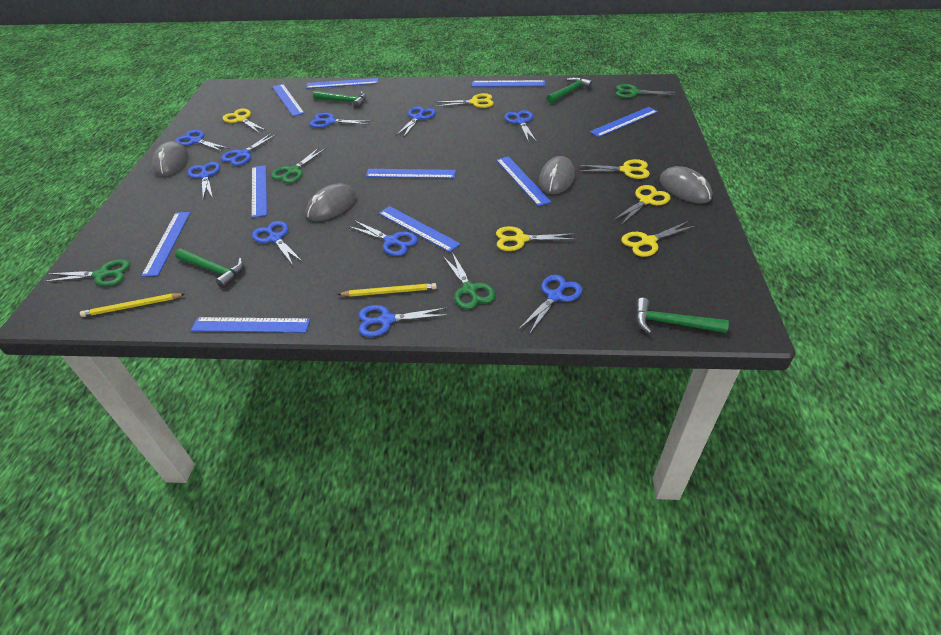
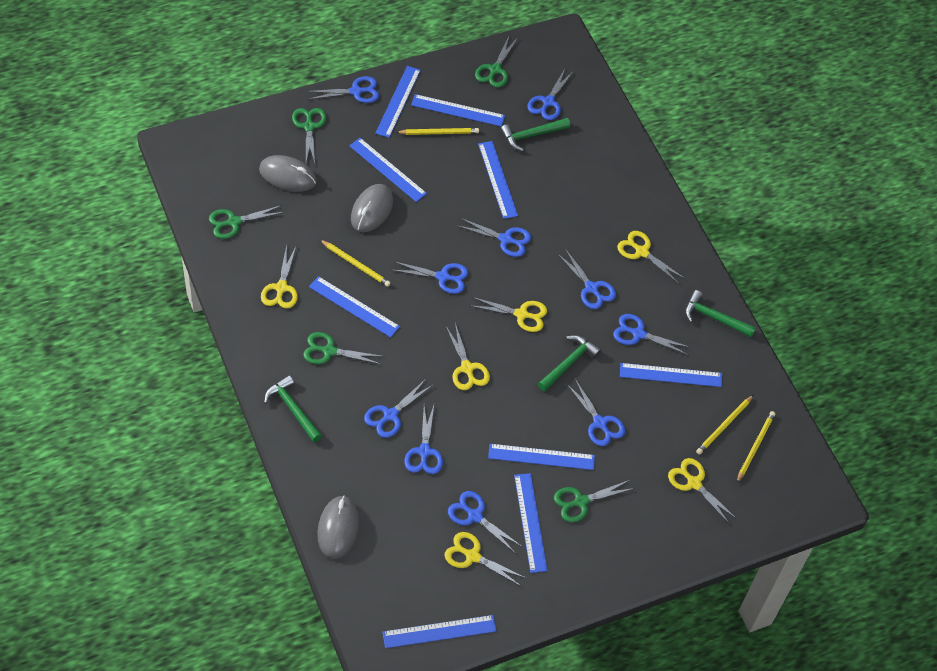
blue ruler: 10 -> 9
green scissors: 4 -> 5
grey mouse: 4 -> 3
yellow pencil: 2 -> 4

